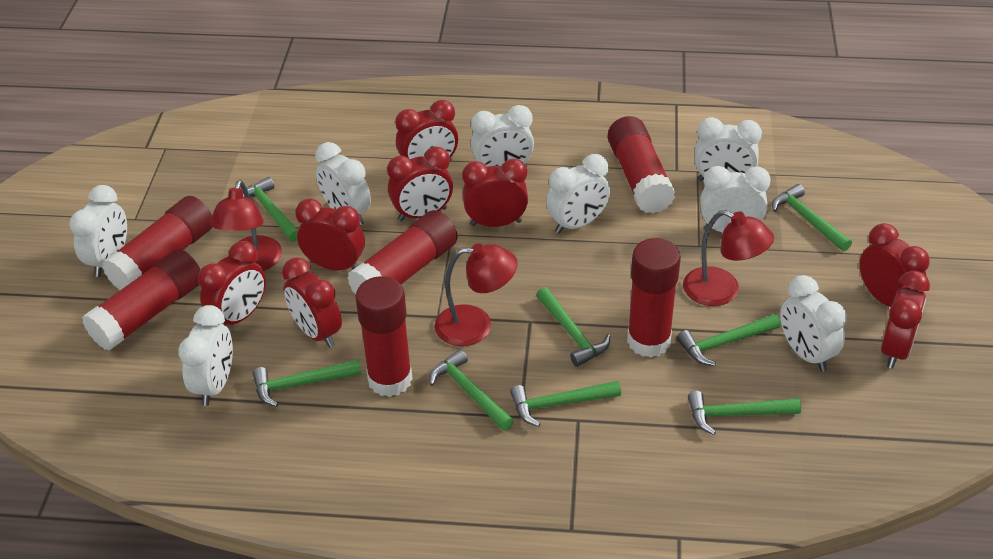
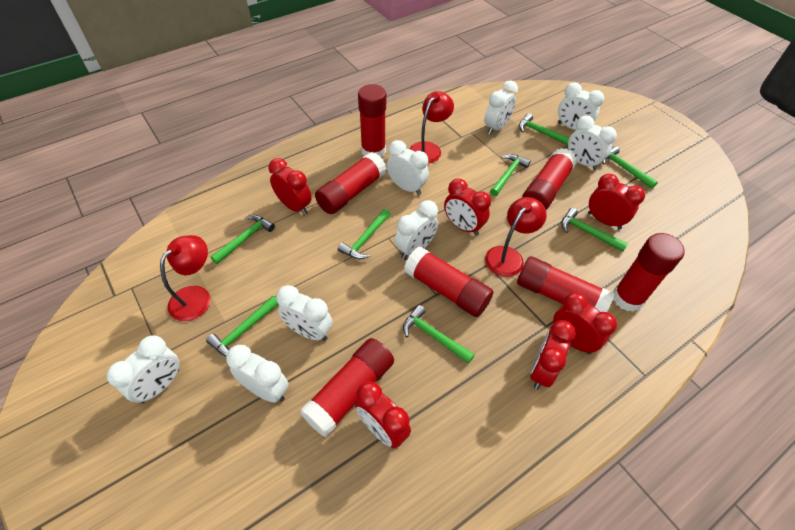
red clock: 8 -> 6
red glue stick: 6 -> 7

